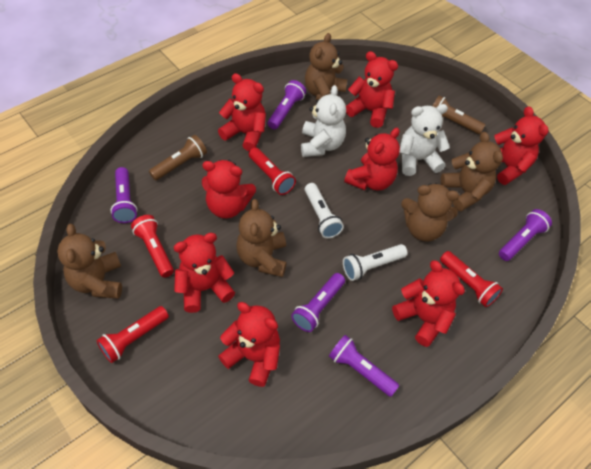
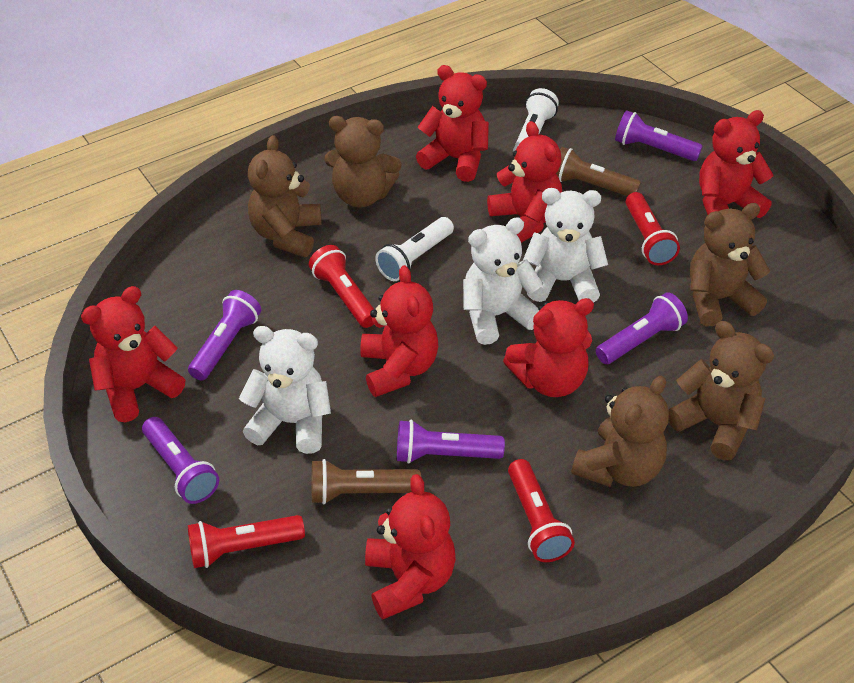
red teddy bear: 8 -> 7
white teddy bear: 2 -> 3

